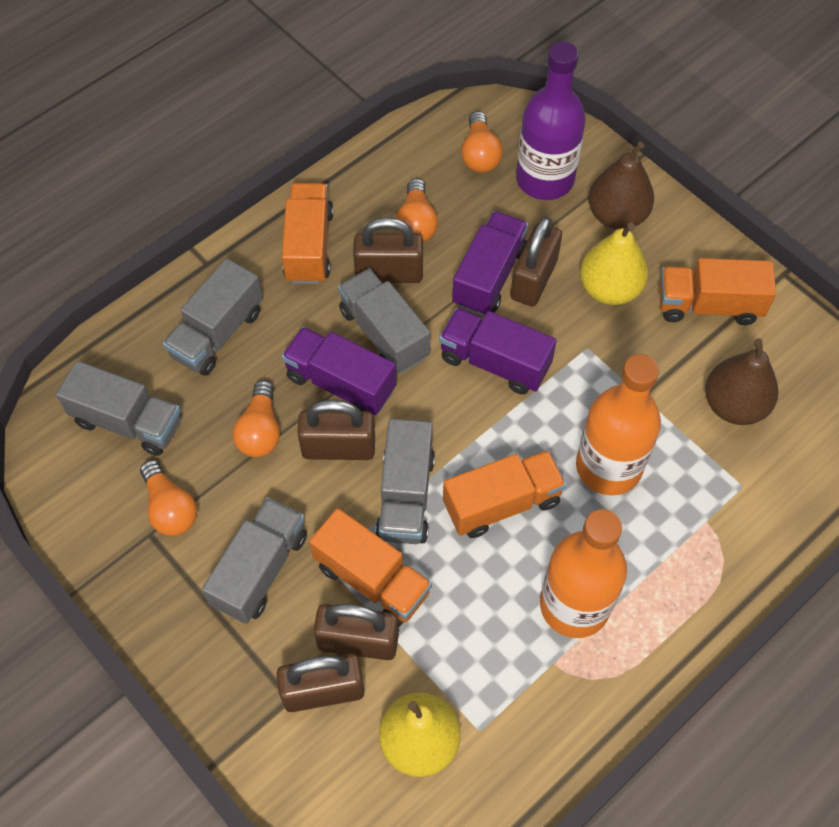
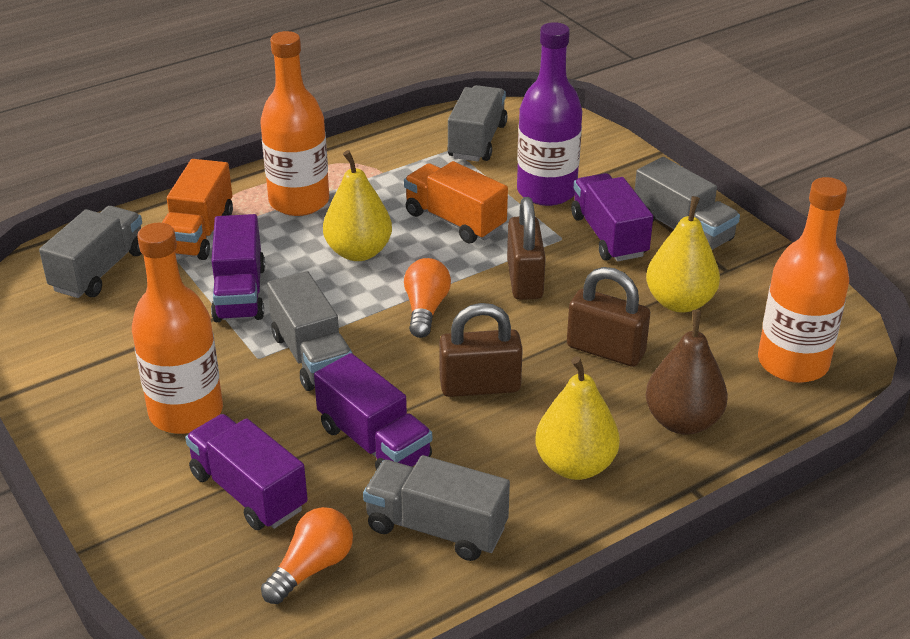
brown padlock: 5 -> 3
brown pear: 2 -> 1
orange bottle: 2 -> 3
orange light bulb: 4 -> 2
orange truck: 4 -> 2
purple truck: 3 -> 4
yellow pear: 2 -> 3

